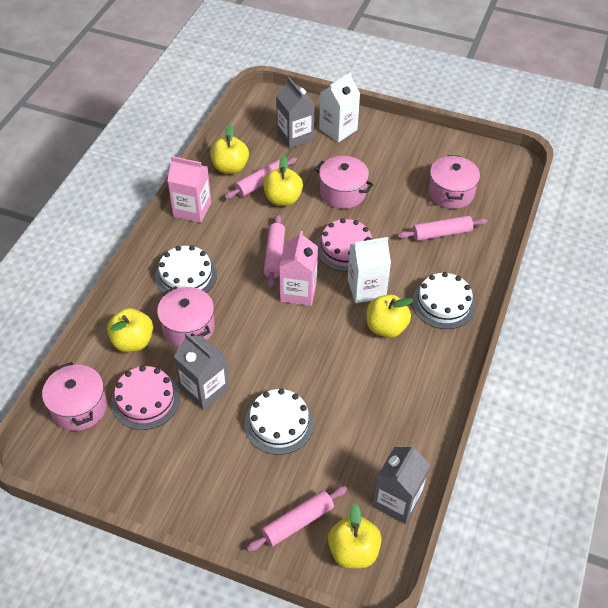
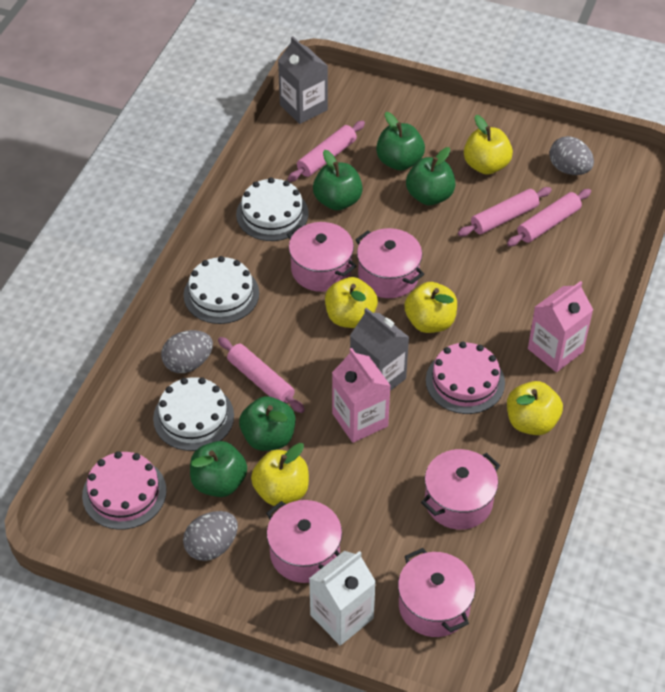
green apple: 0 -> 5
grey carton: 3 -> 2
grey egg: 0 -> 3
pink pot: 4 -> 5
white carton: 2 -> 1

